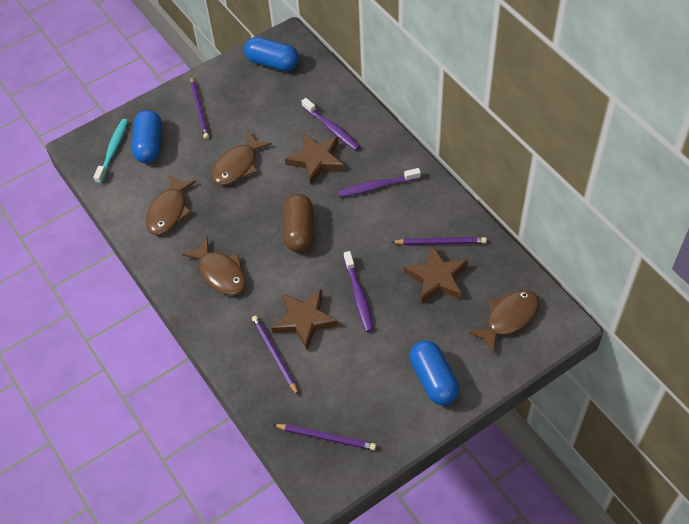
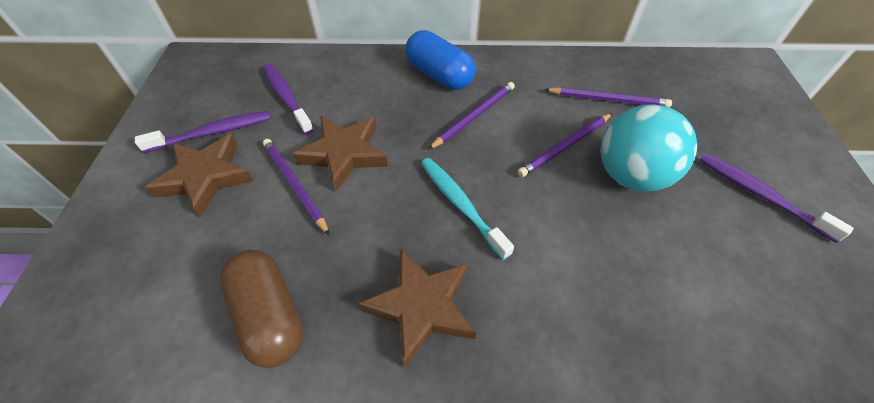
blue capsule: 3 -> 1
brown fish: 4 -> 0
turquoise ball: 0 -> 1

